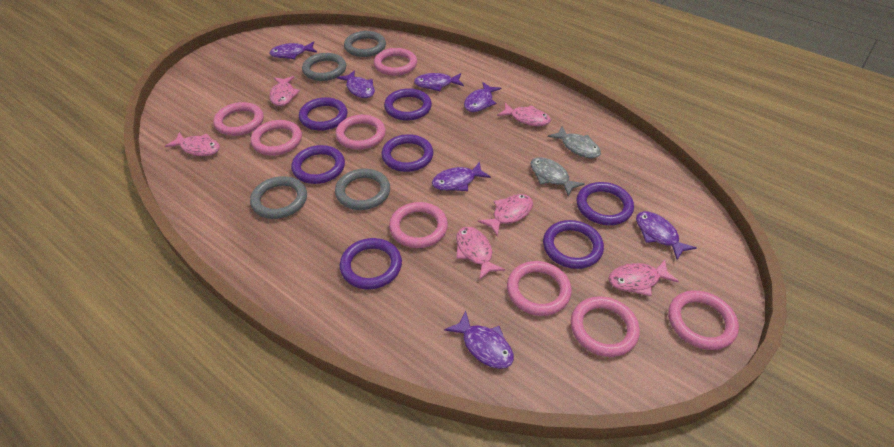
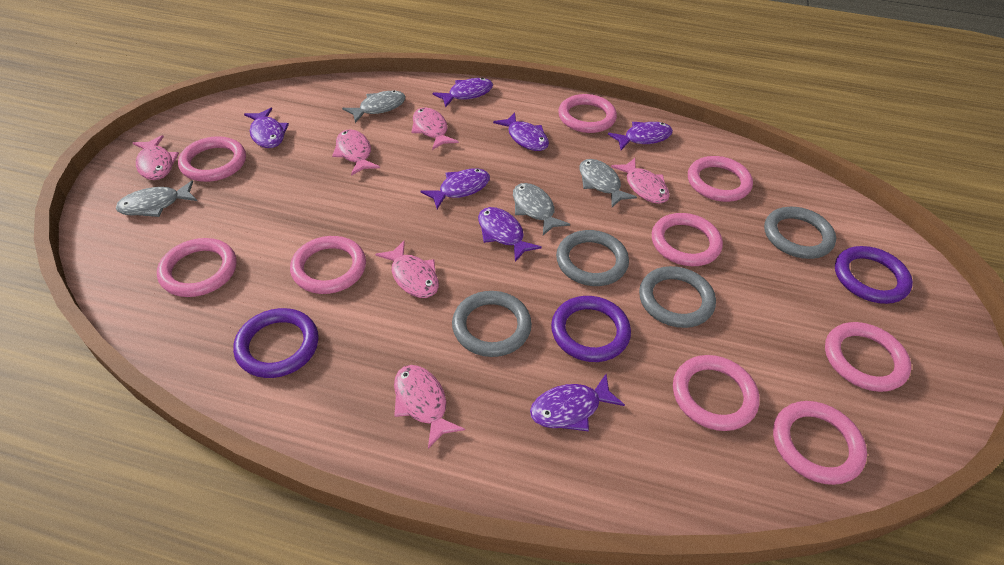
grey fish: 2 -> 4
pink ring: 8 -> 9
purple ring: 7 -> 3

